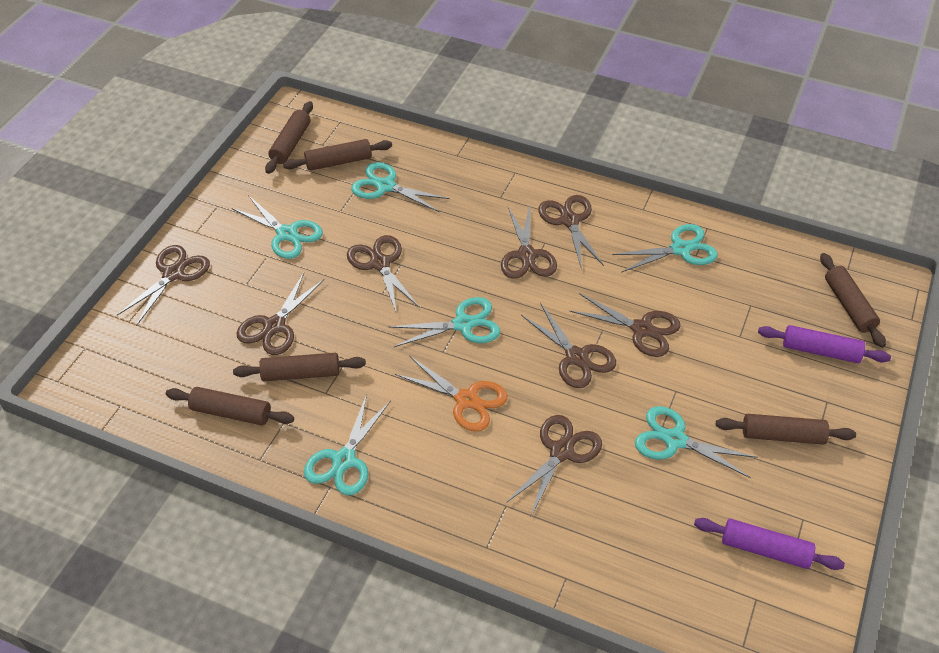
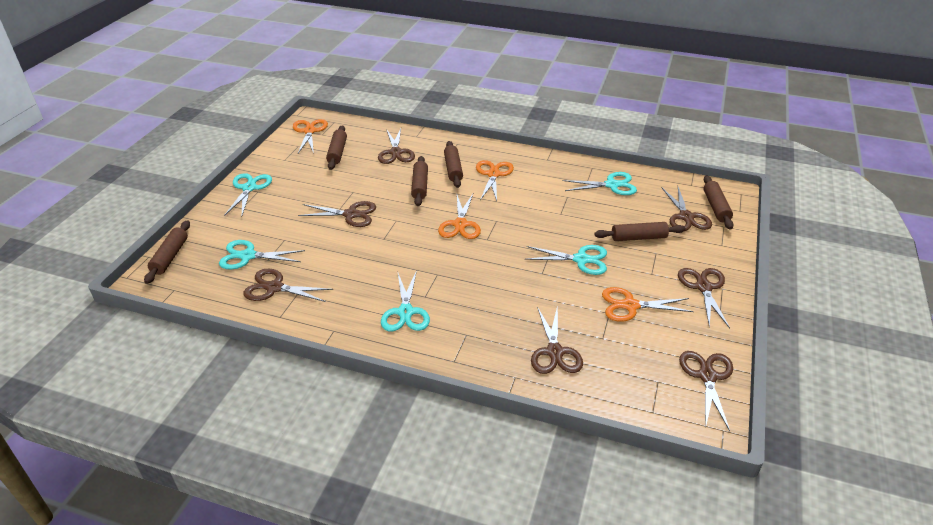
brown scissors: 8 -> 7
orange scissors: 1 -> 4
purple rolling pin: 2 -> 0
turquoise scissors: 6 -> 5

